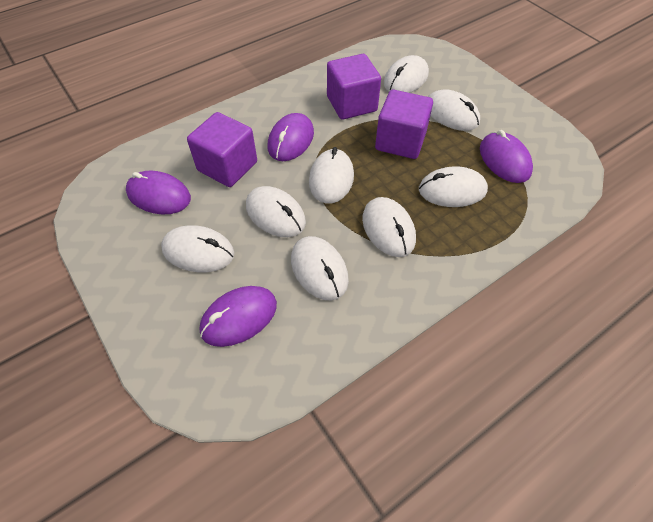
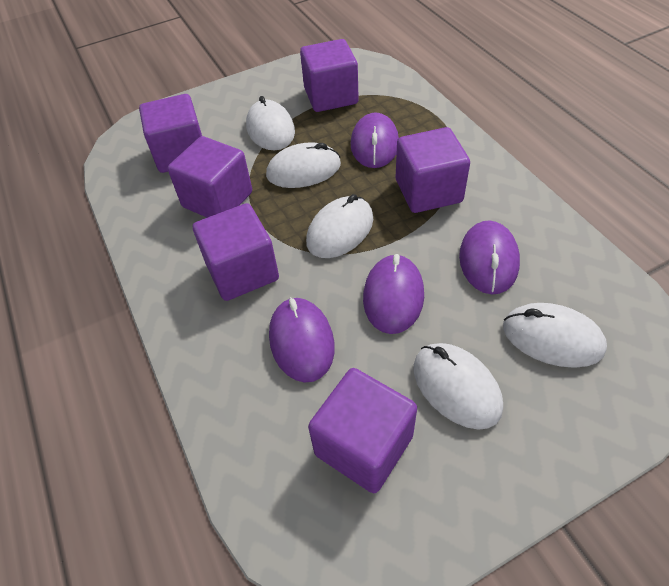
purple cube: 3 -> 6
white mouse: 8 -> 5

